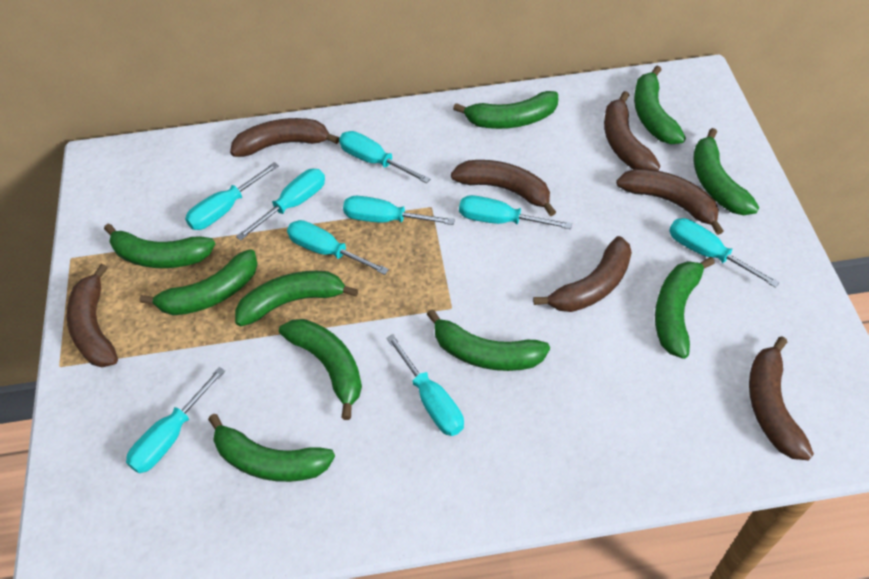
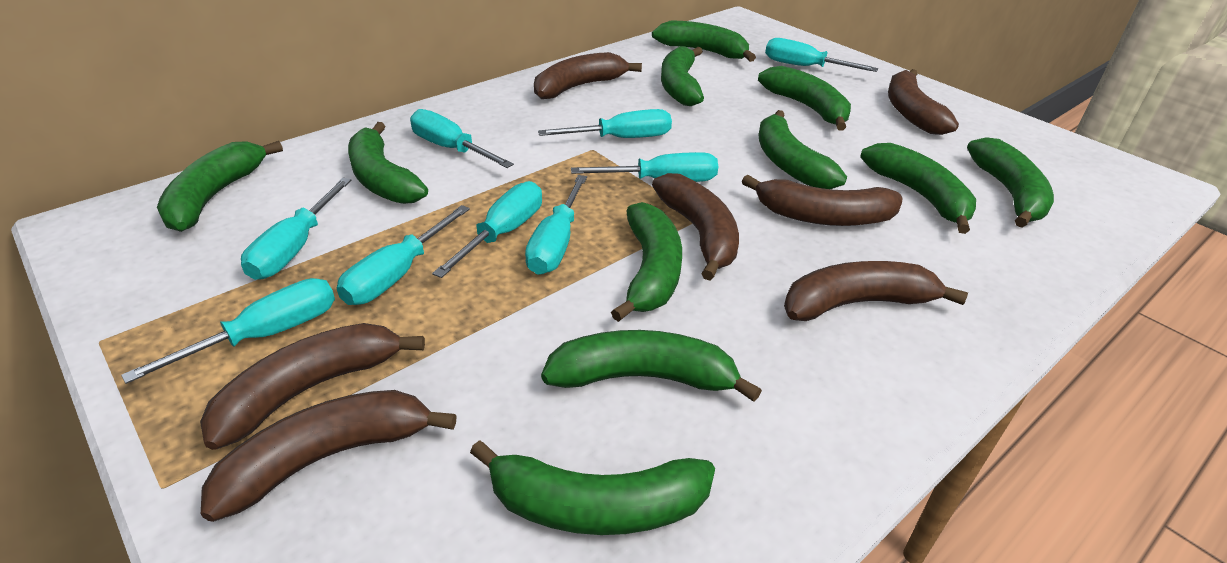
green banana: 10 -> 11

